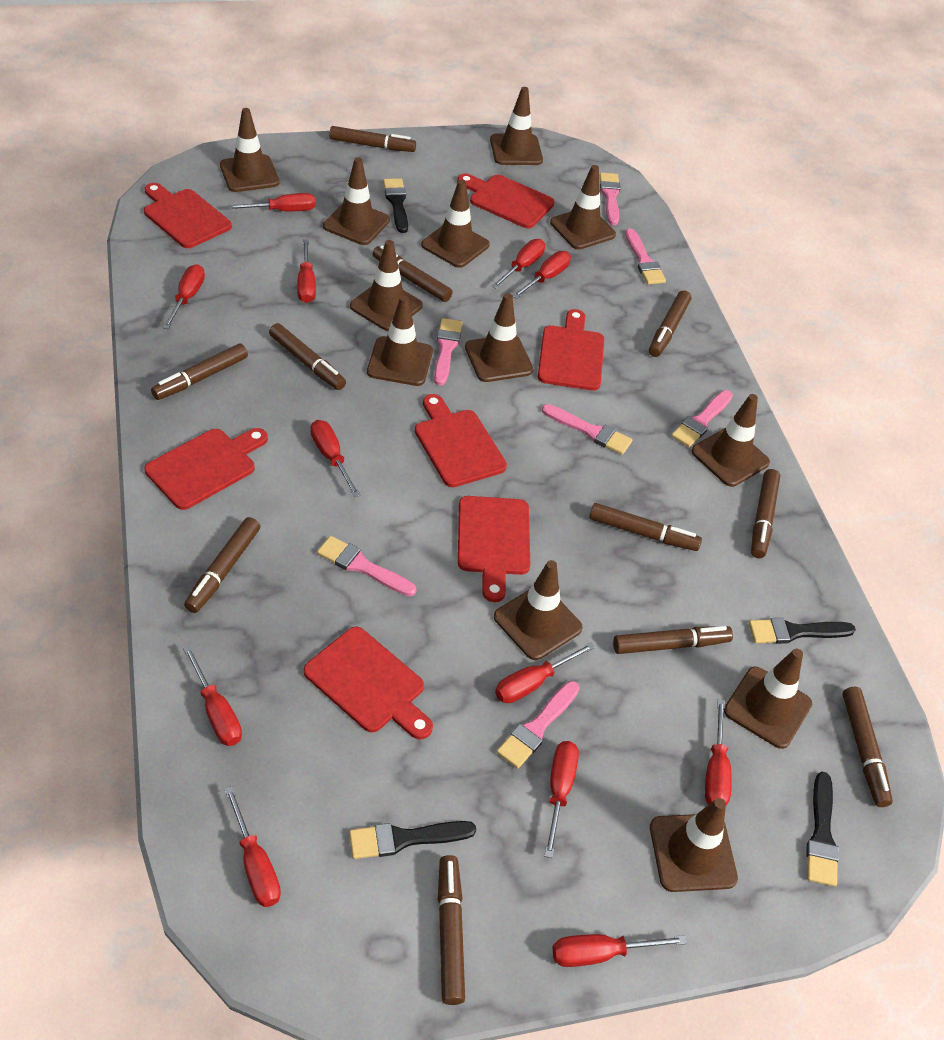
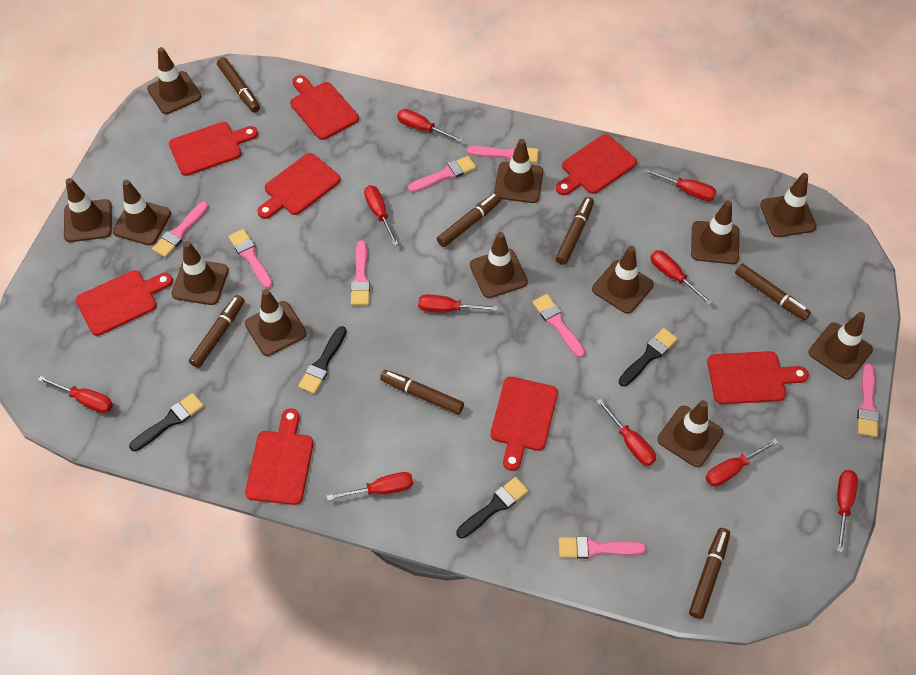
brown marker: 11 -> 7
pink brush: 7 -> 8
red cutting board: 7 -> 8
red screwdriver: 12 -> 10

